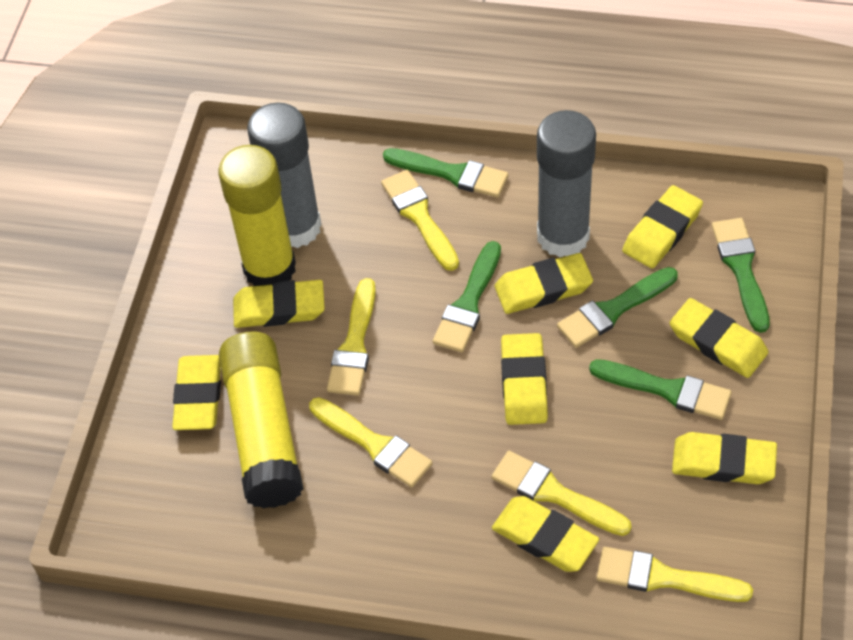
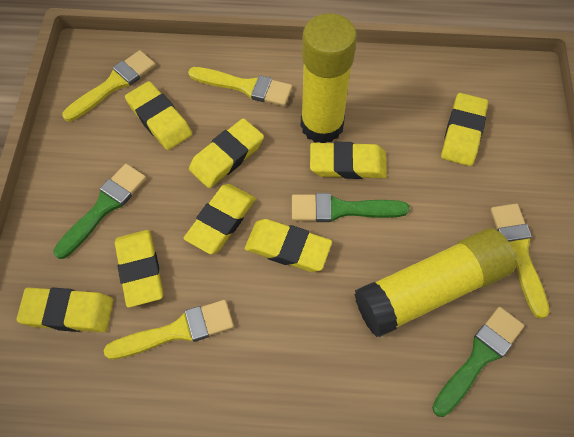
green brush: 5 -> 3
grey glue stick: 2 -> 0
yellow brush: 5 -> 4

